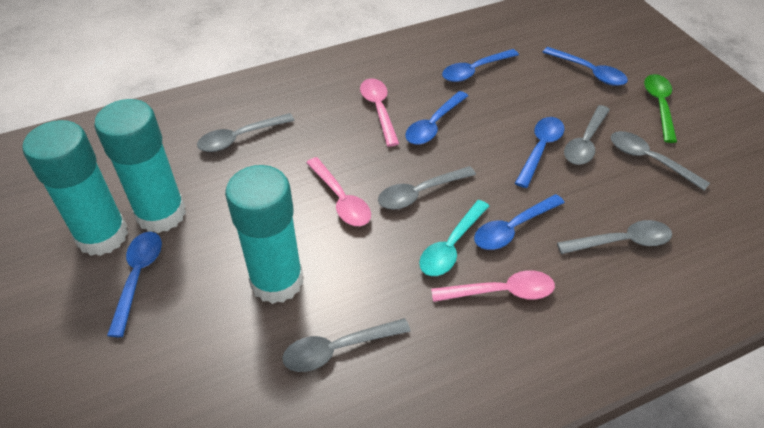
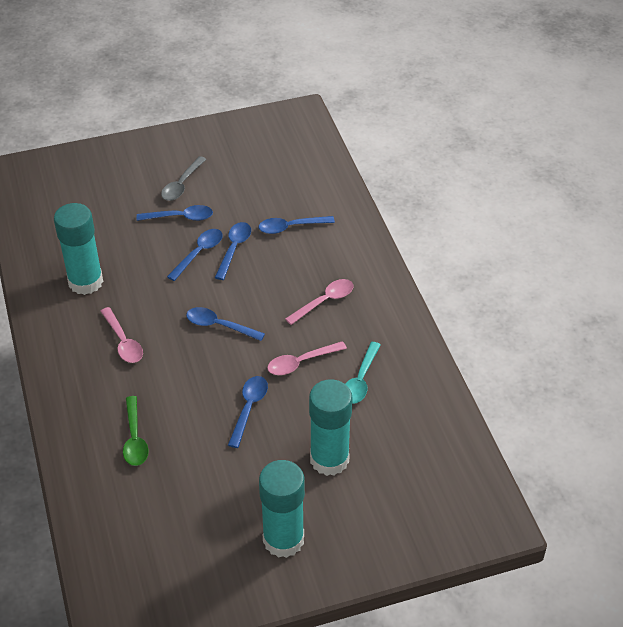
grey spoon: 6 -> 1

